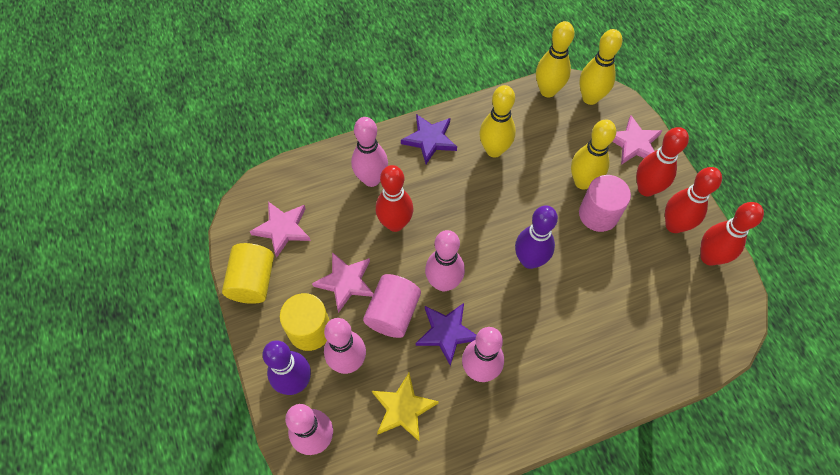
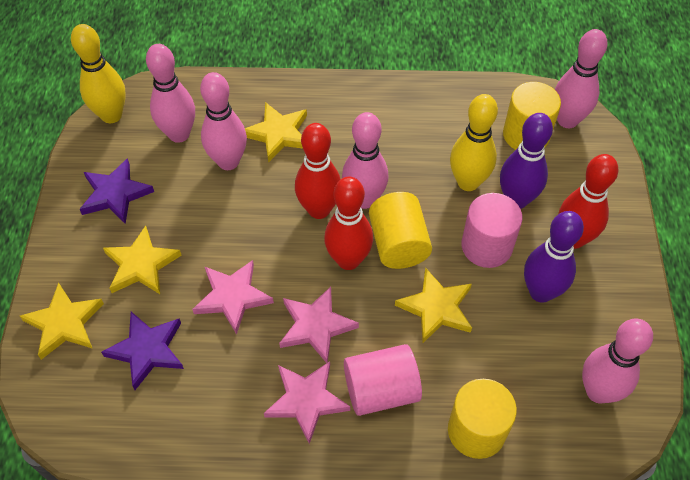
red bowling pin: 4 -> 3
yellow bowling pin: 4 -> 2
yellow cylinder: 2 -> 3
yellow star: 1 -> 4

